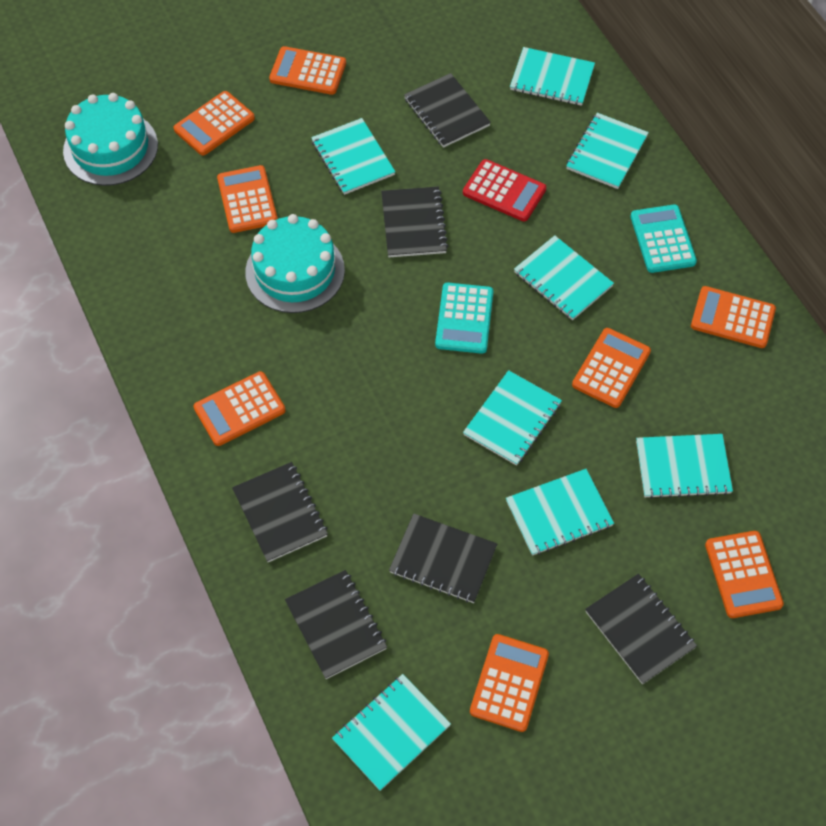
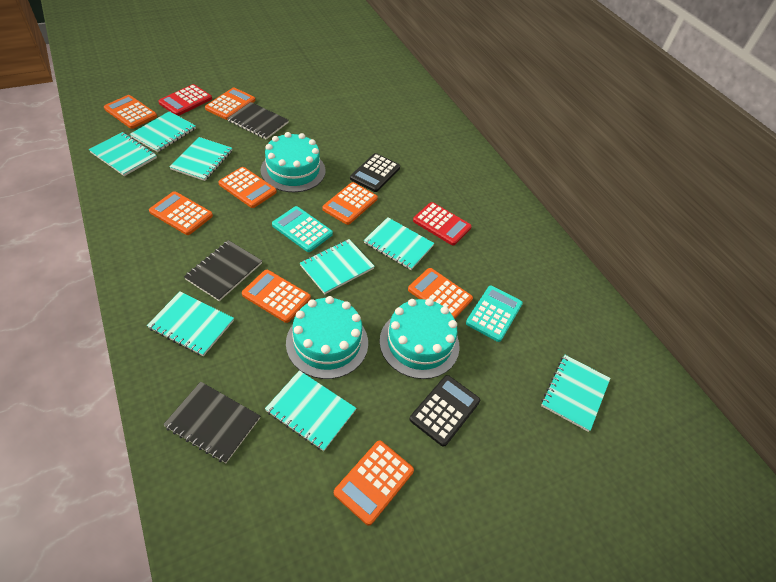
black calculator: 0 -> 2
black notebook: 6 -> 3
red calculator: 1 -> 2
turquoise cake: 2 -> 3

